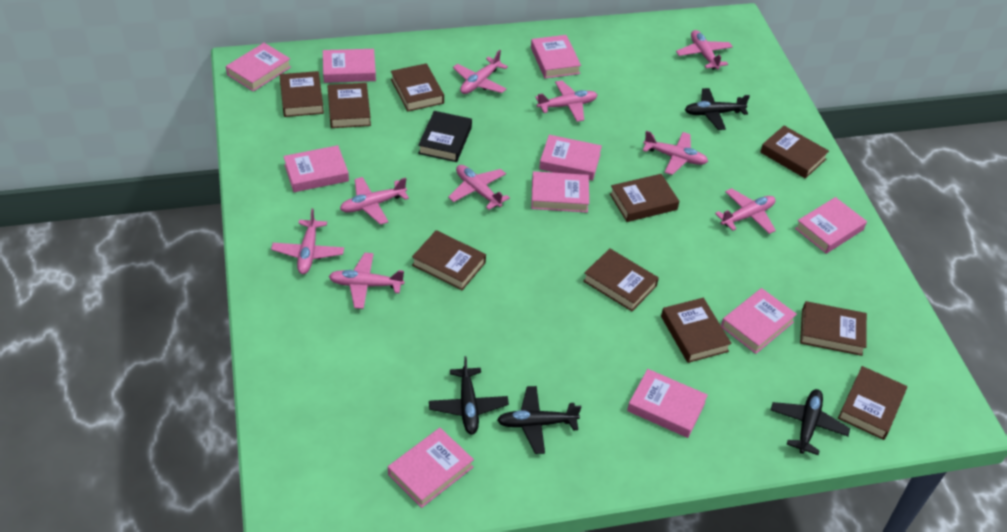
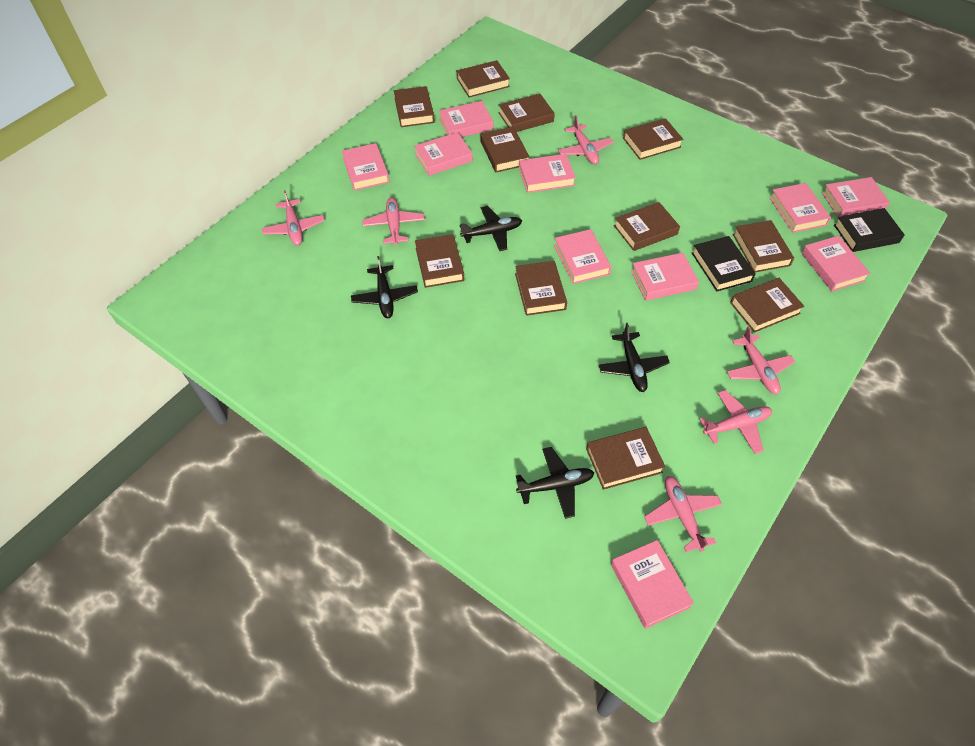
black book: 1 -> 2
brown book: 10 -> 11
pink plane: 9 -> 6

